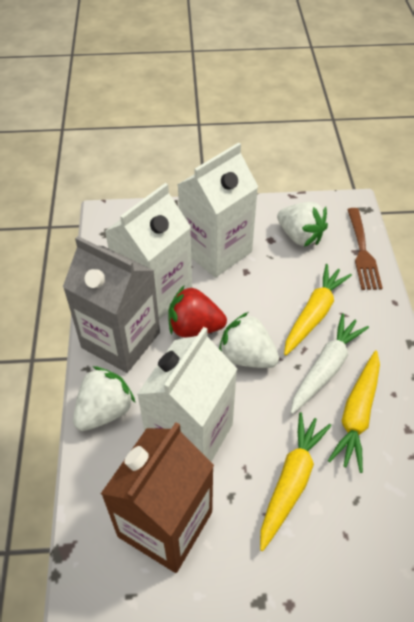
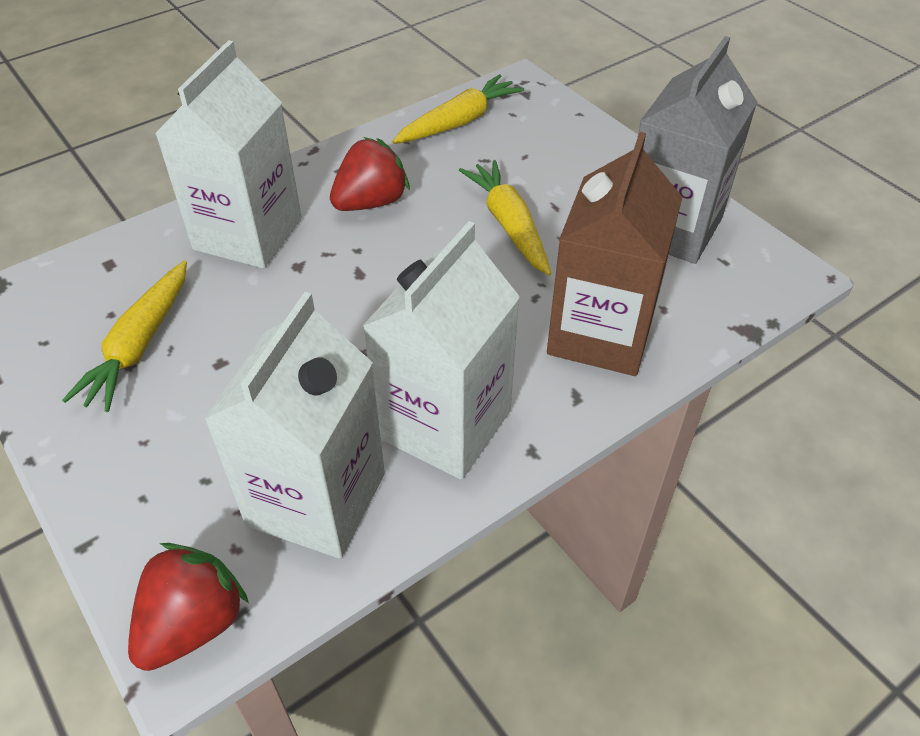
brown fork: 1 -> 0
red strawberry: 1 -> 2
white carrot: 1 -> 0
white strawberry: 3 -> 0

